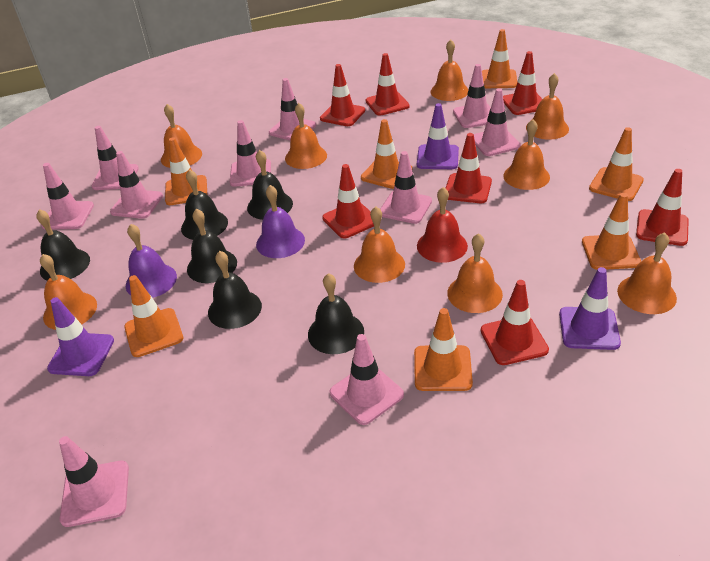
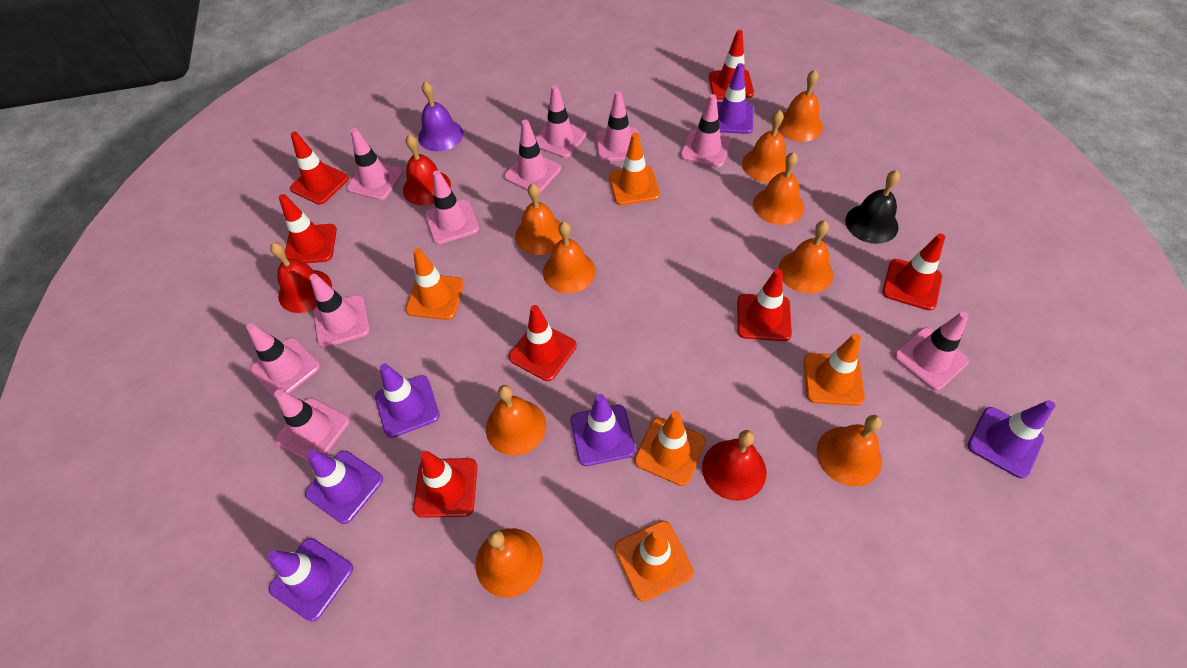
black bell: 6 -> 1
orange traffic cone: 7 -> 5
purple bell: 2 -> 1
purple traffic cone: 3 -> 6
red bell: 1 -> 3

